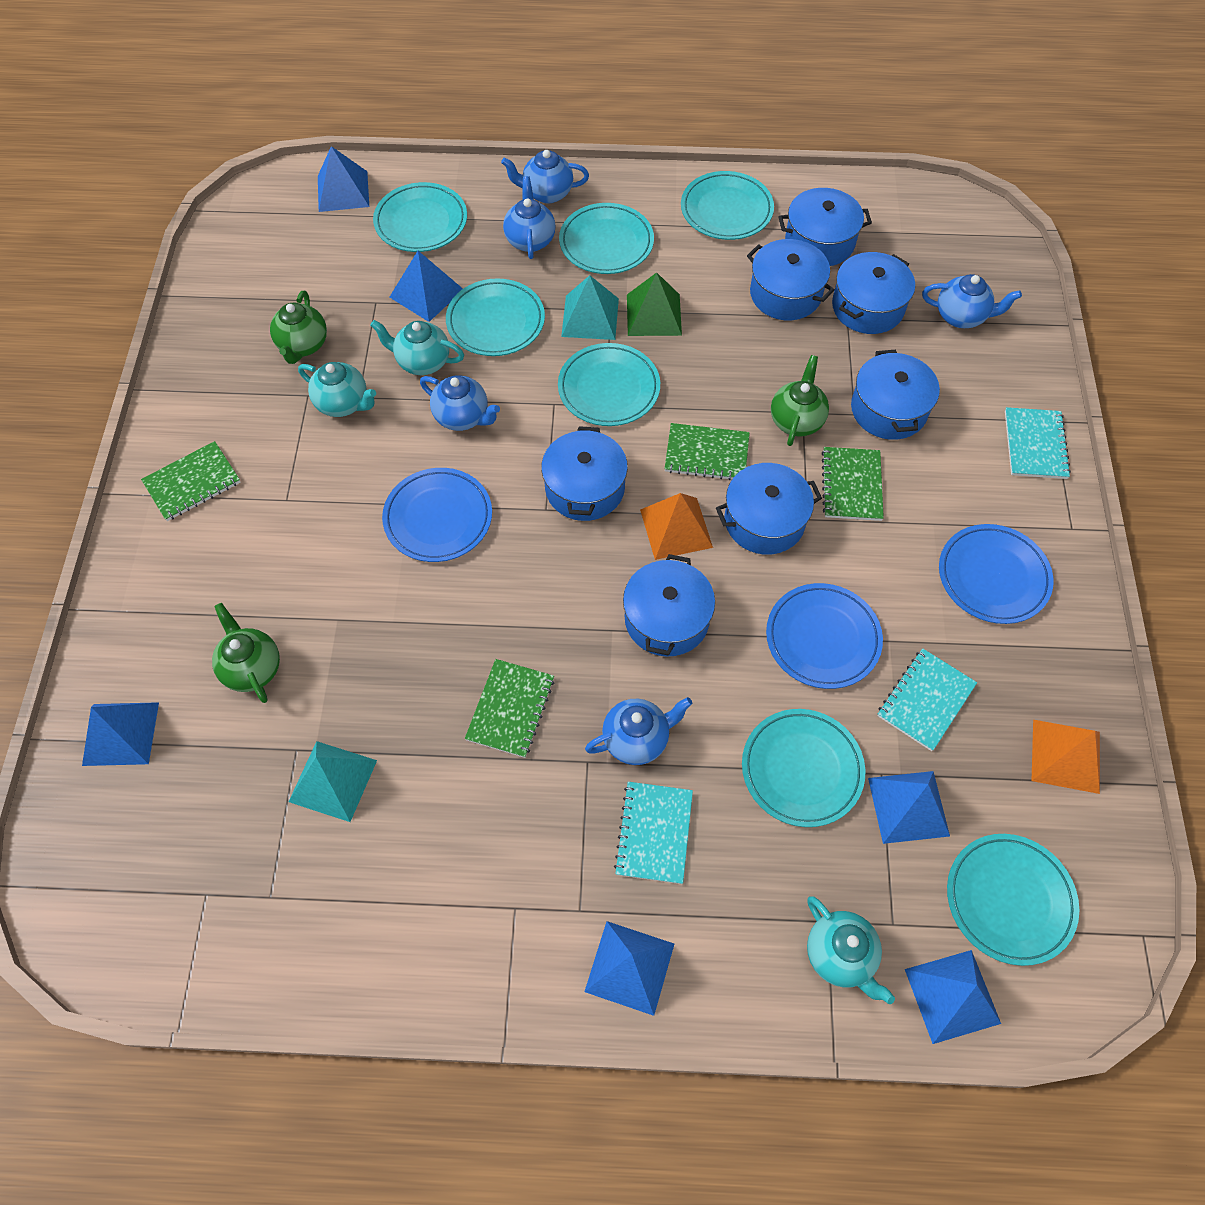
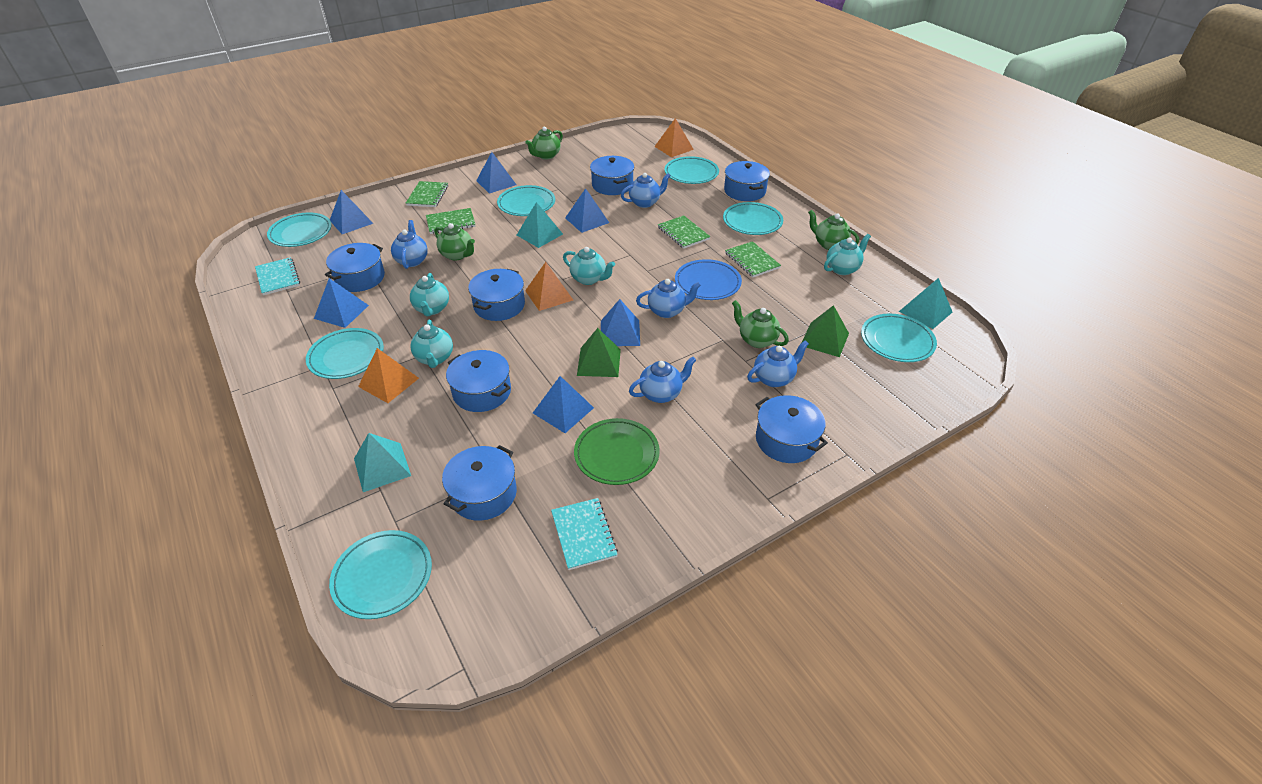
blue plate: 3 -> 1
green plate: 0 -> 1
green pyramid: 1 -> 2
green teapot: 3 -> 4
orange pyramid: 2 -> 3
turquoise notebook: 3 -> 2
turquoise pyramid: 2 -> 3
turquoise teapot: 3 -> 4

